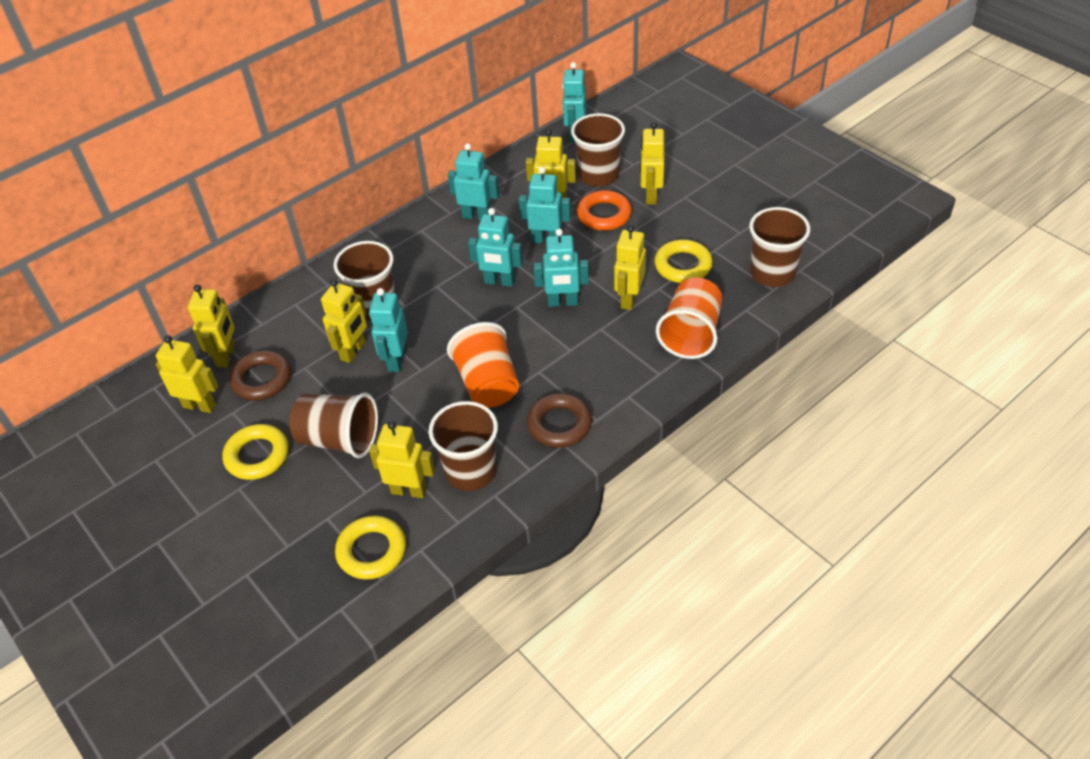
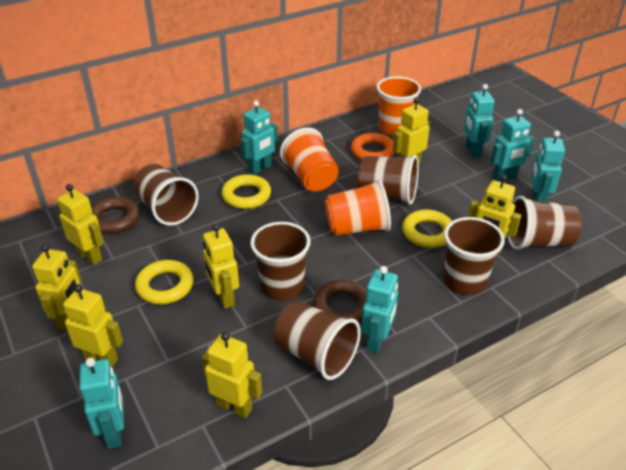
brown cup: 5 -> 6
orange cup: 2 -> 3

